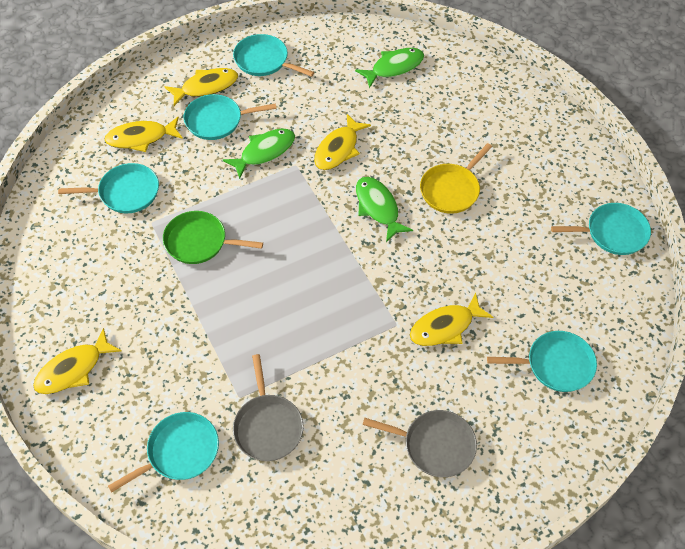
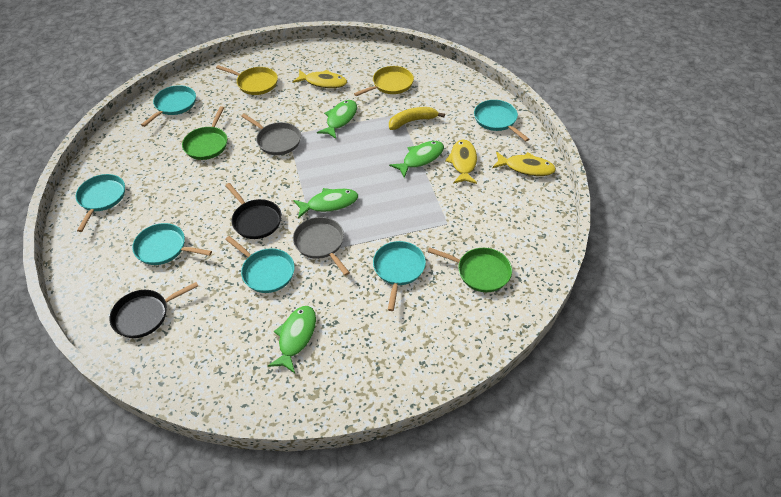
black pan: 0 -> 2
green fish: 3 -> 4
green pan: 1 -> 2
yellow banana: 0 -> 1
yellow fish: 5 -> 3
yellow pan: 1 -> 2

